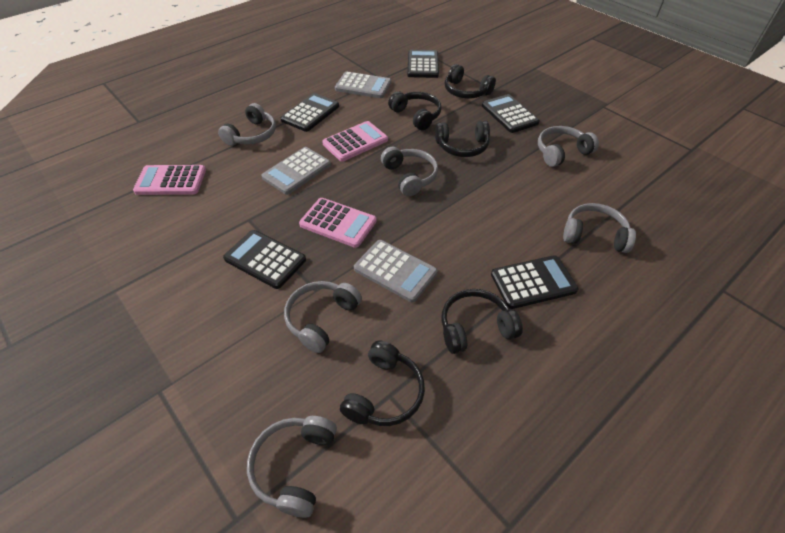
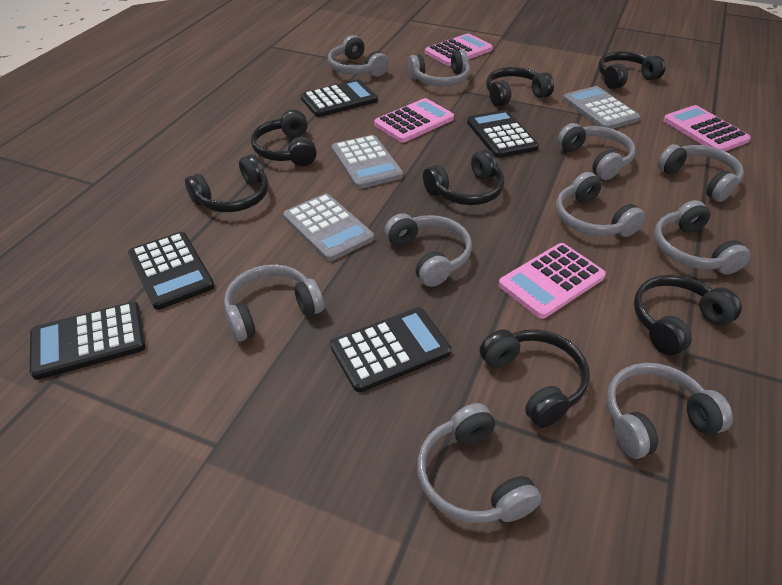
black headphones: 5 -> 7
grey headphones: 6 -> 10
pink calculator: 3 -> 4

